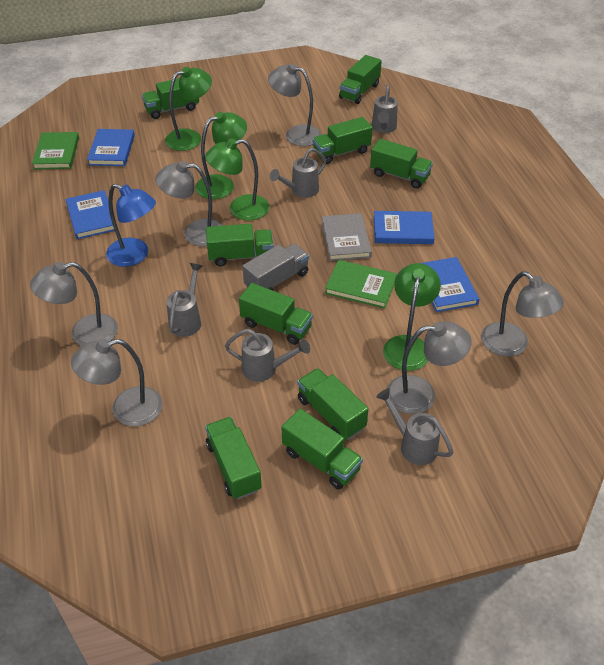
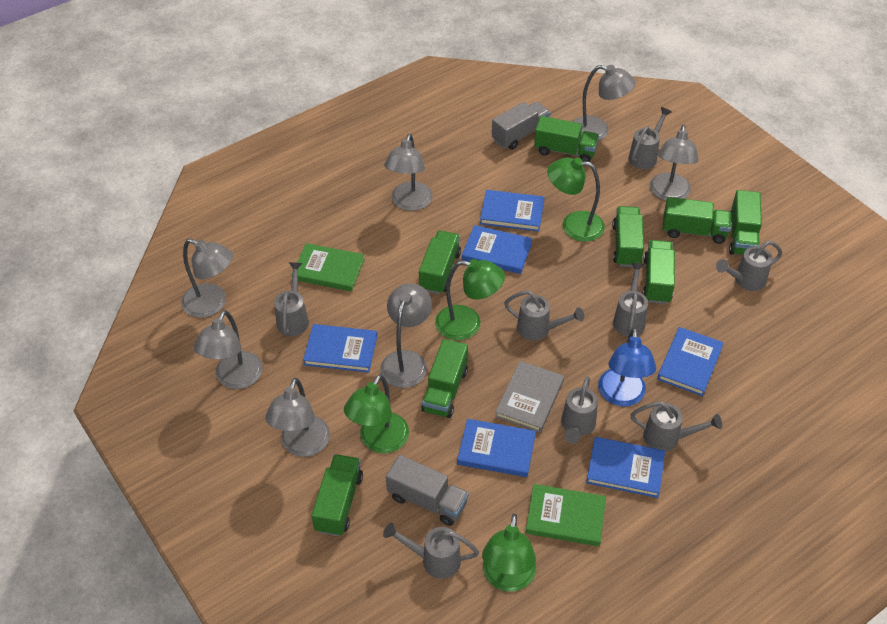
blue book: 4 -> 6
green truck: 9 -> 8
grey lamp: 6 -> 7
grey truck: 1 -> 2
grey watering can: 5 -> 8

